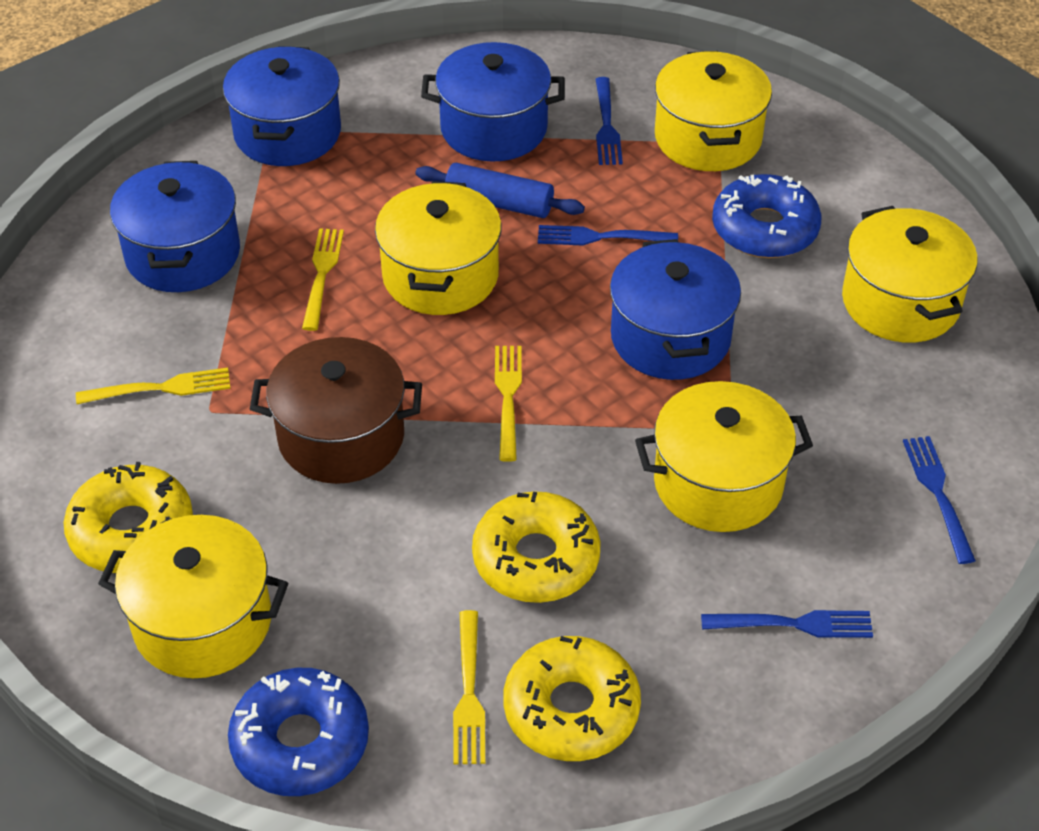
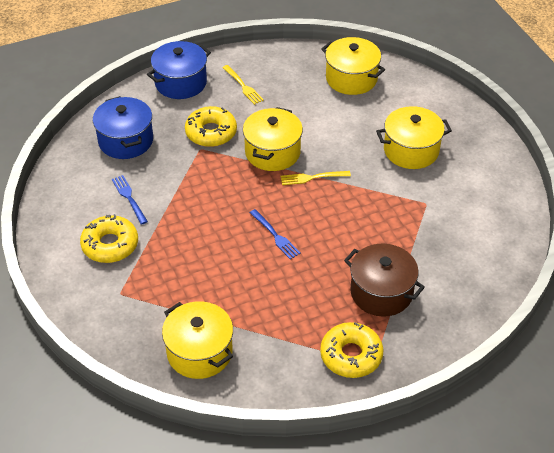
blue donut: 2 -> 0
blue fork: 4 -> 2
blue pot: 4 -> 2
blue rolling pin: 1 -> 0
yellow fork: 4 -> 2
yellow pot: 5 -> 4

